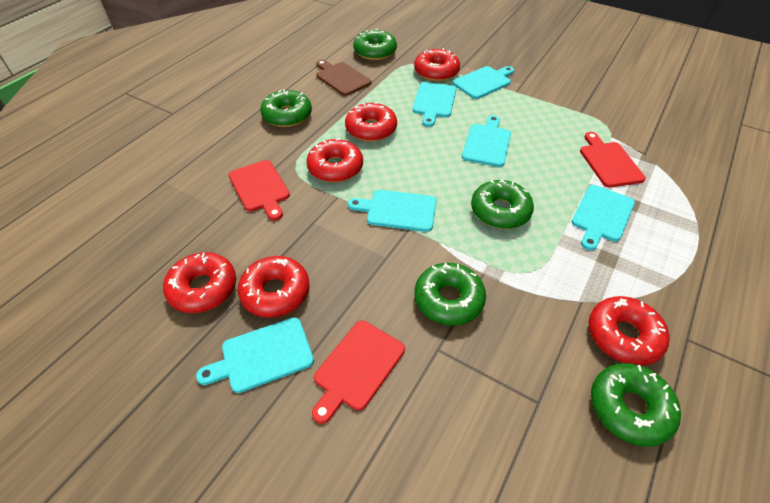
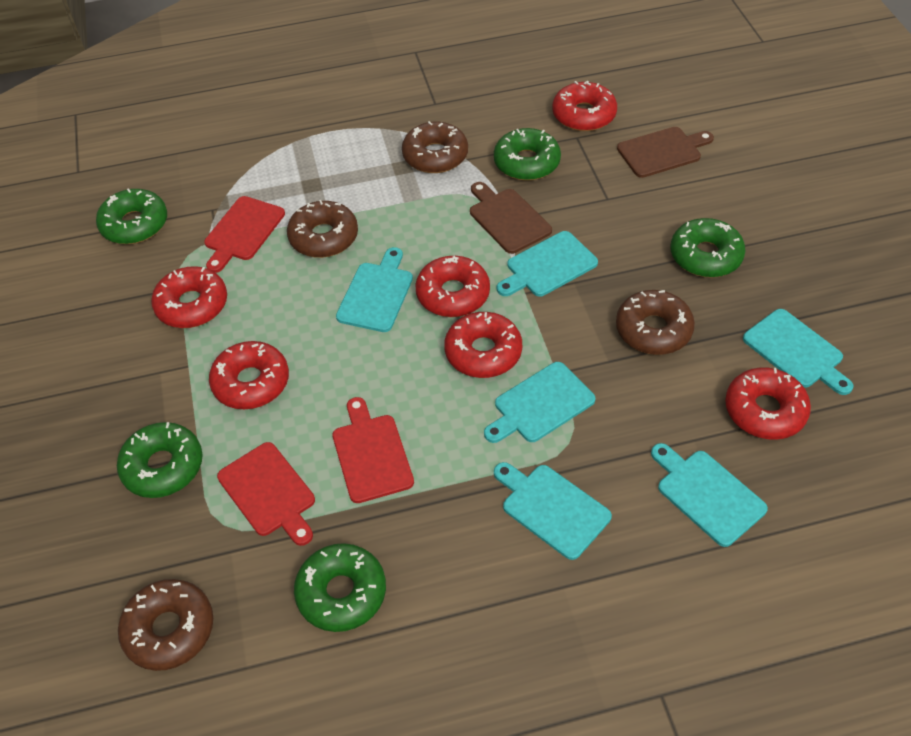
brown cutting board: 1 -> 2
brown donut: 0 -> 4

